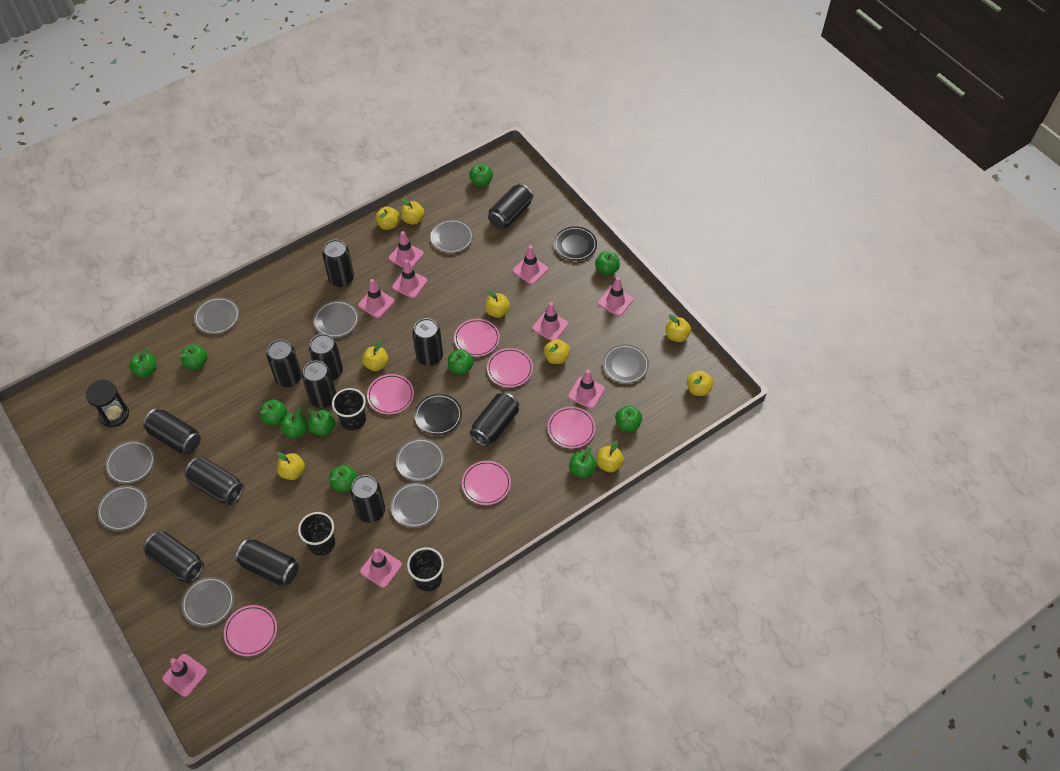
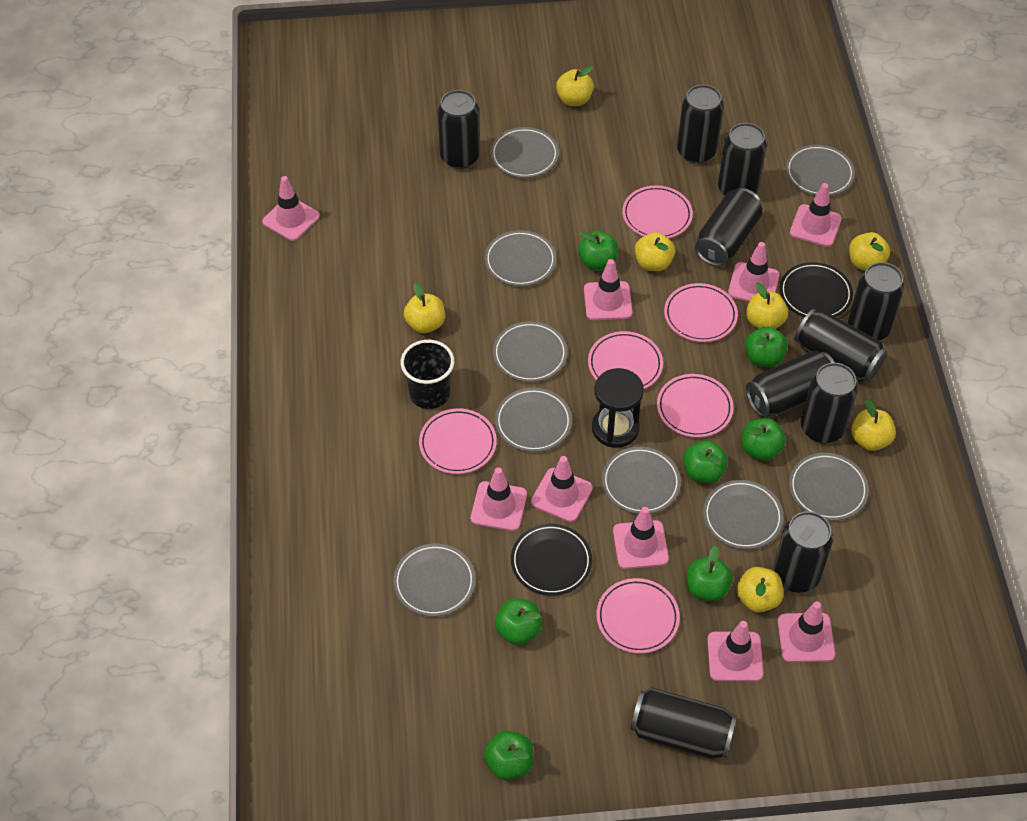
black can: 12 -> 10
black cup: 3 -> 1
green apple: 11 -> 7
yellow apple: 9 -> 7

